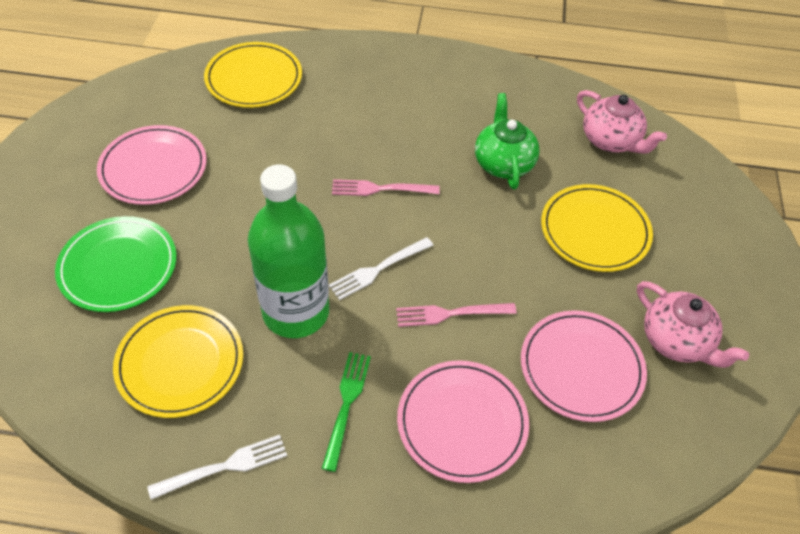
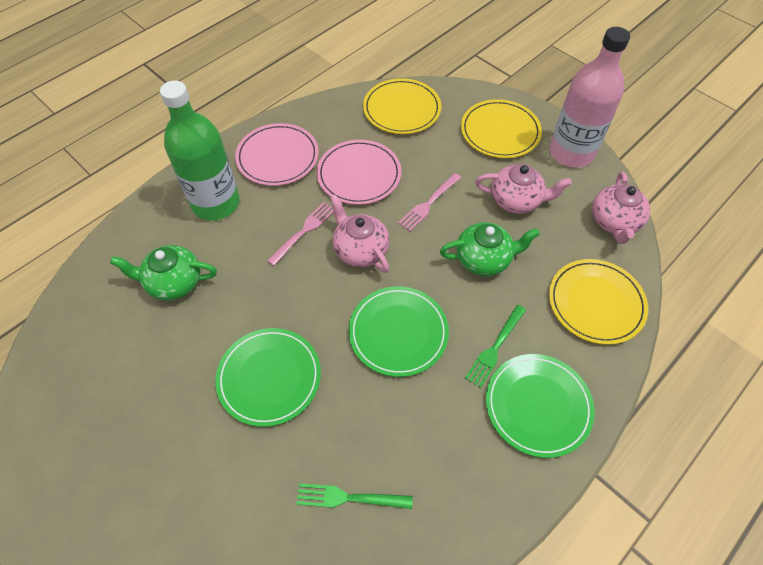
green fork: 1 -> 2
green plate: 1 -> 3
green teapot: 1 -> 2
pink bottle: 0 -> 1
pink plate: 3 -> 2
pink teapot: 2 -> 3
white fork: 2 -> 0

